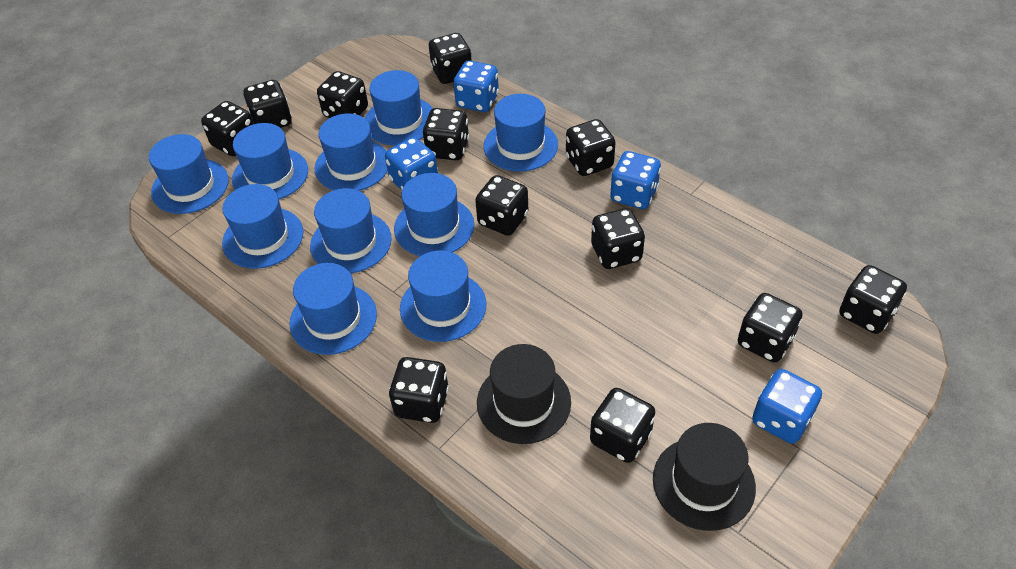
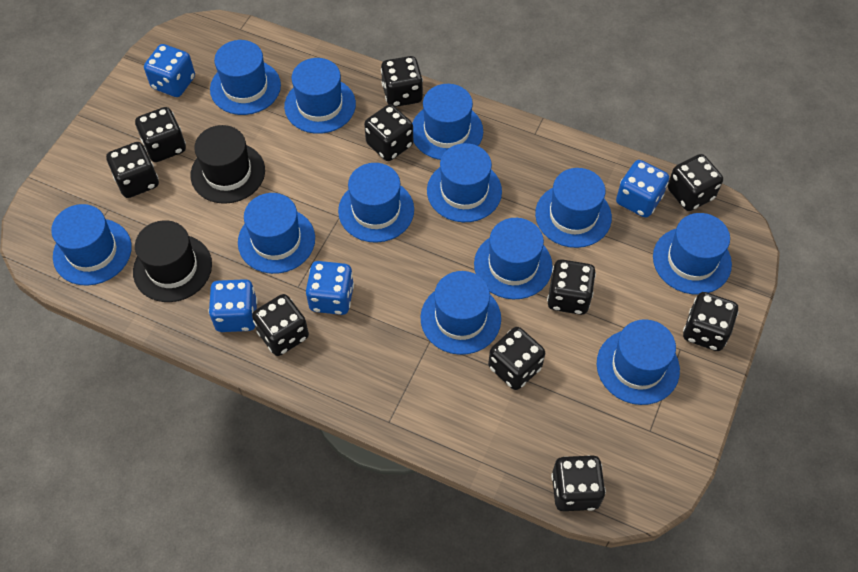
black dice: 12 -> 10
blue hat: 10 -> 12

